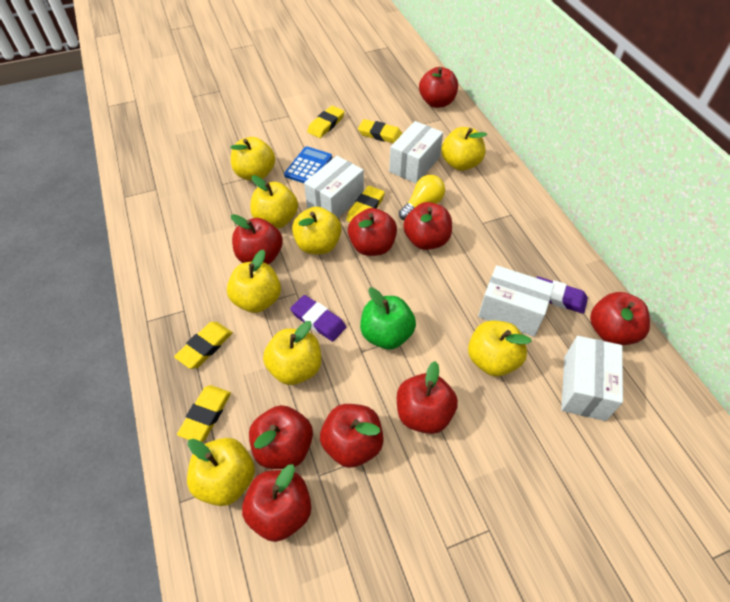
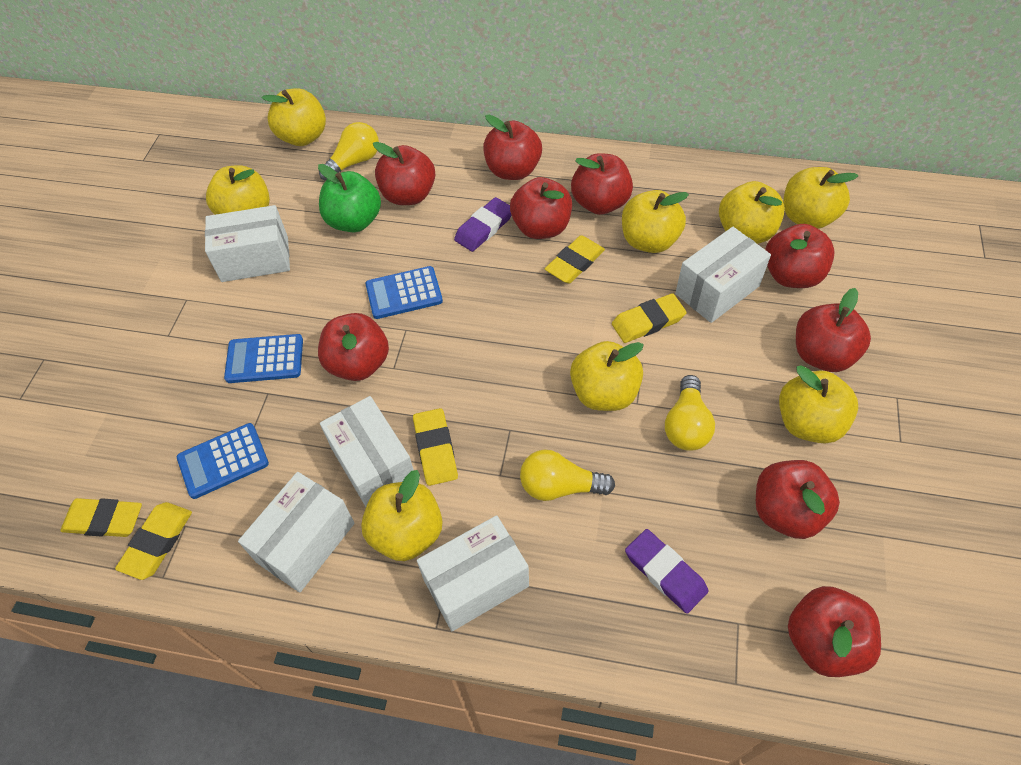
blue calculator: 1 -> 3
white box: 4 -> 5
yellow light bulb: 1 -> 3

